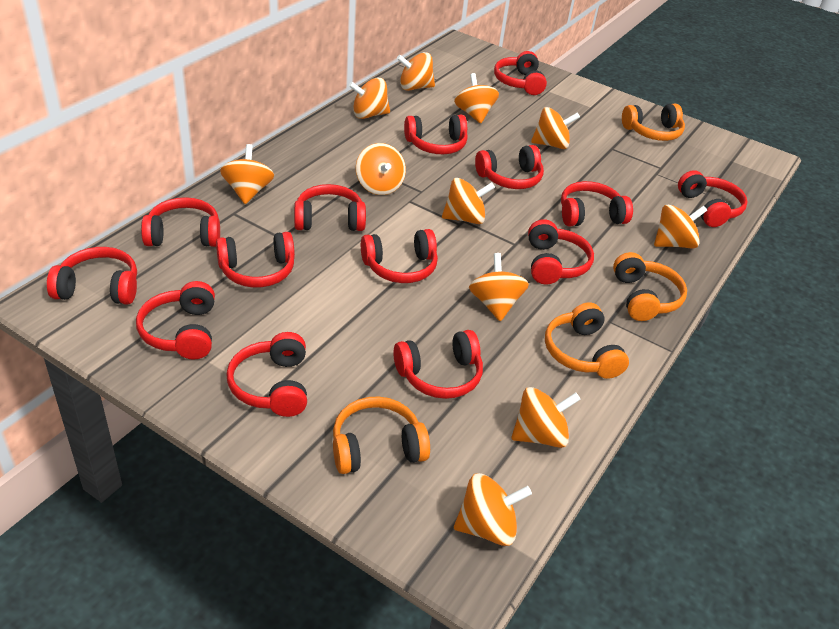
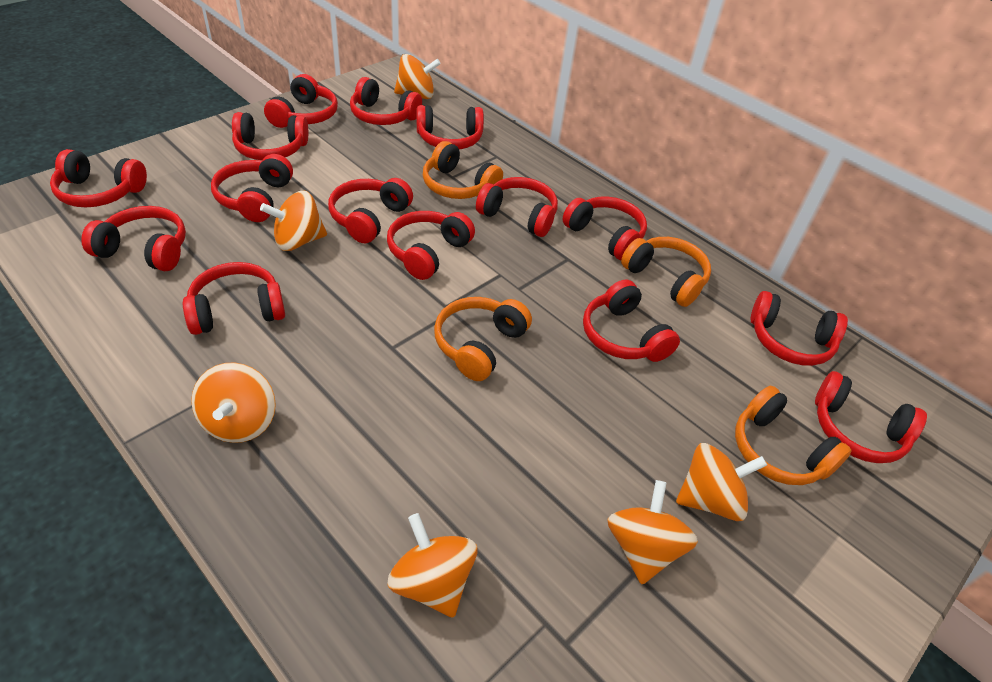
orange spinning top: 11 -> 6
red headphones: 14 -> 15

